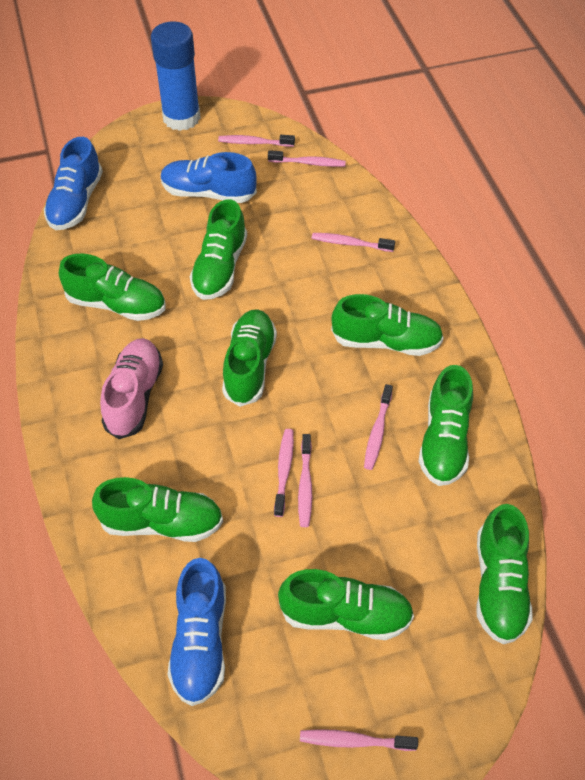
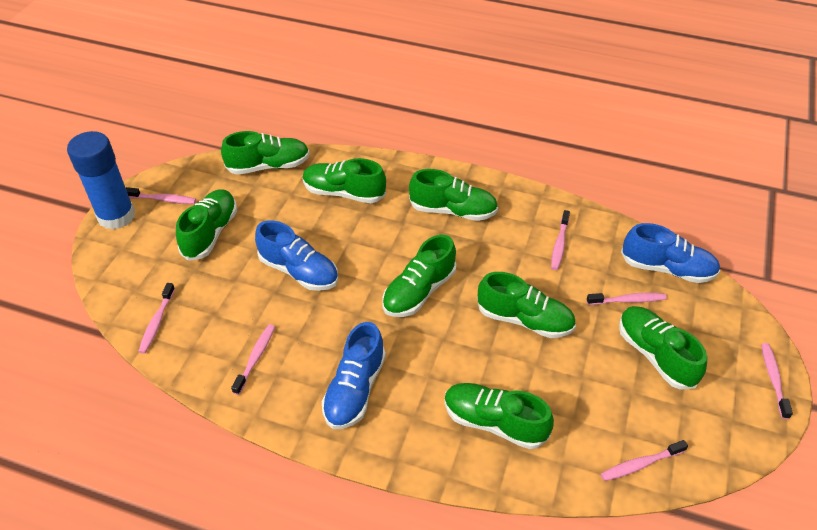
pink shoe: 1 -> 0

